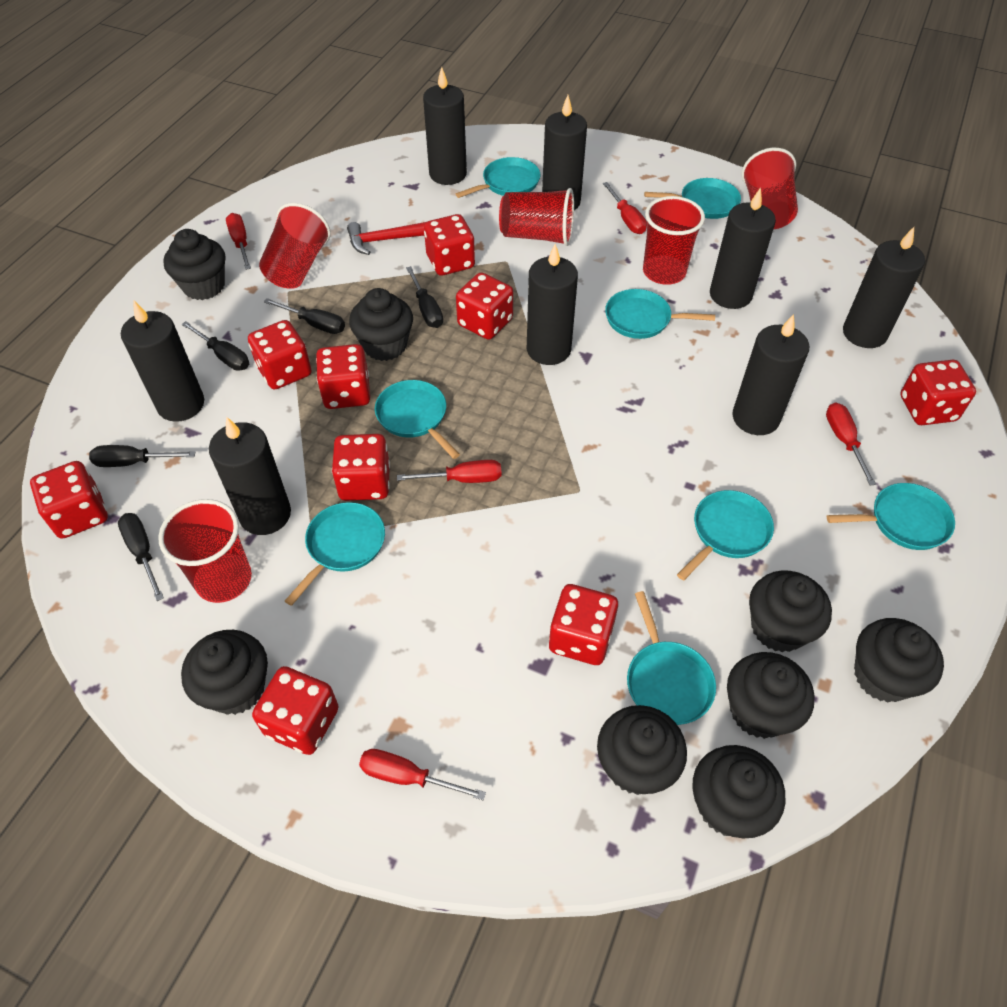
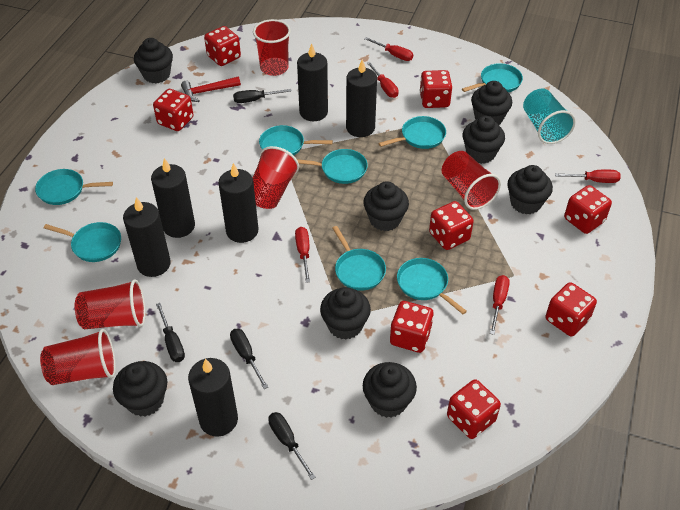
black candle: 8 -> 6
black screwdriver: 5 -> 4
red dice: 9 -> 8
turquoise cup: 0 -> 1

